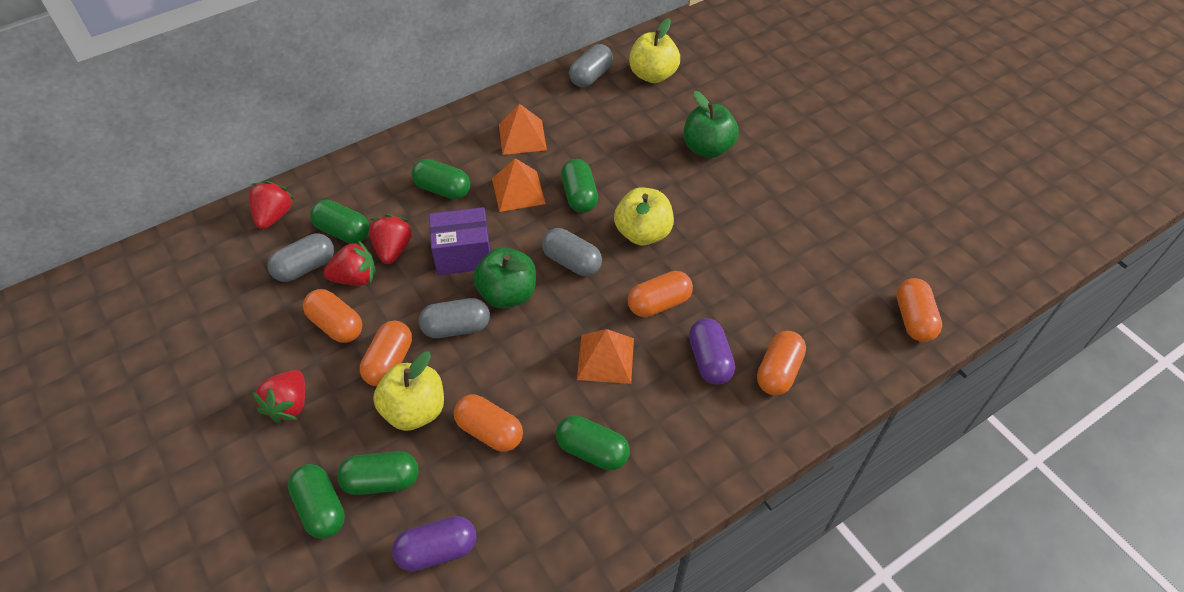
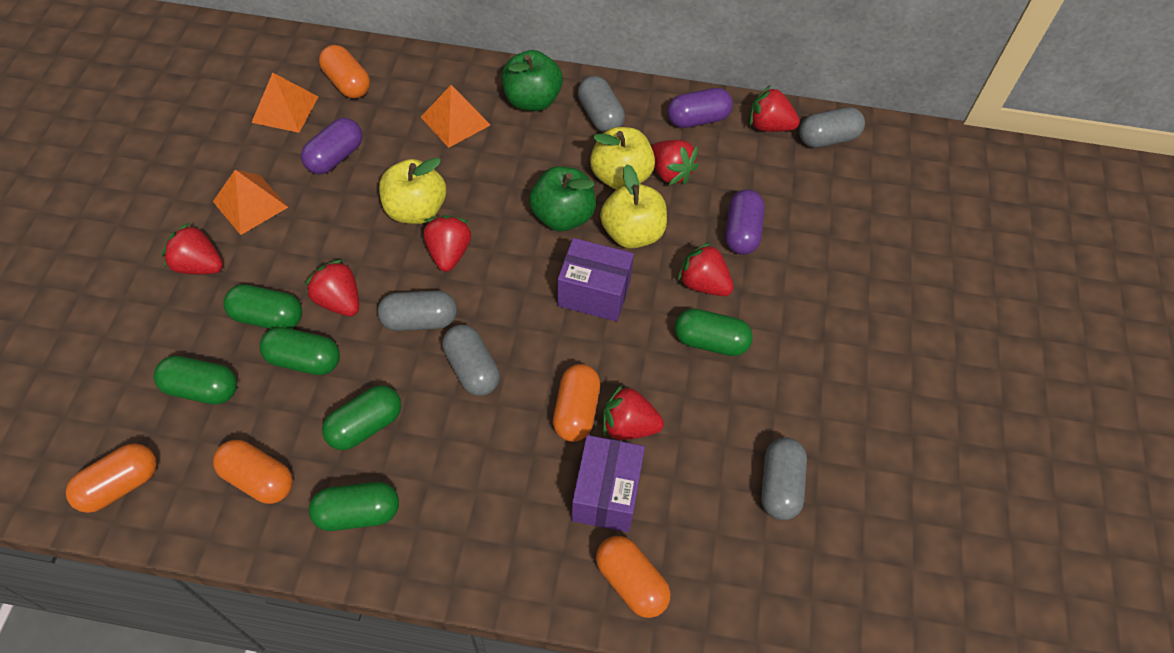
grey capsule: 4 -> 5
orange capsule: 6 -> 5
purple box: 1 -> 2
purple capsule: 2 -> 3
red strawberry: 4 -> 7

